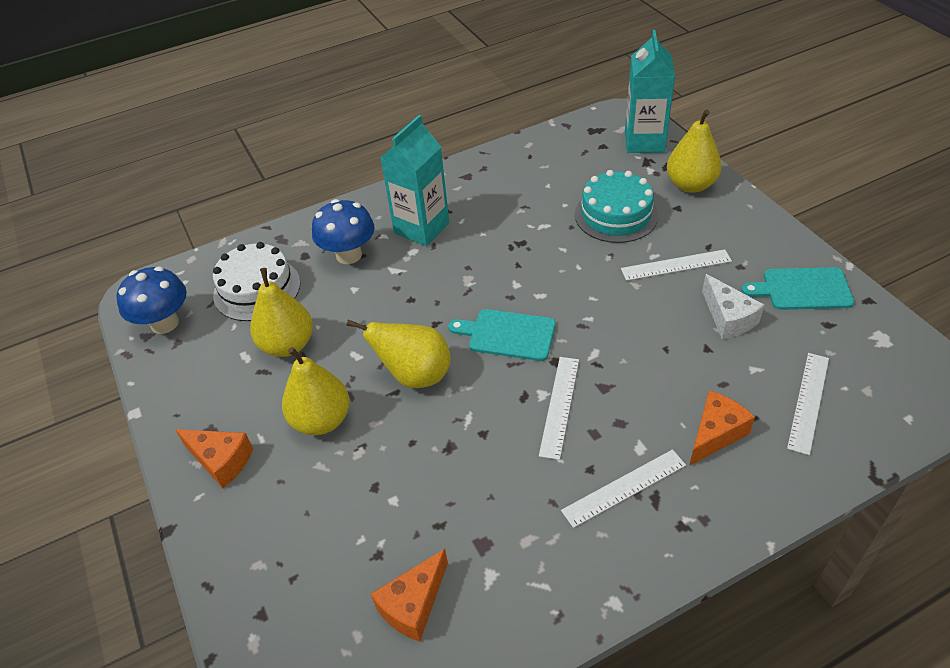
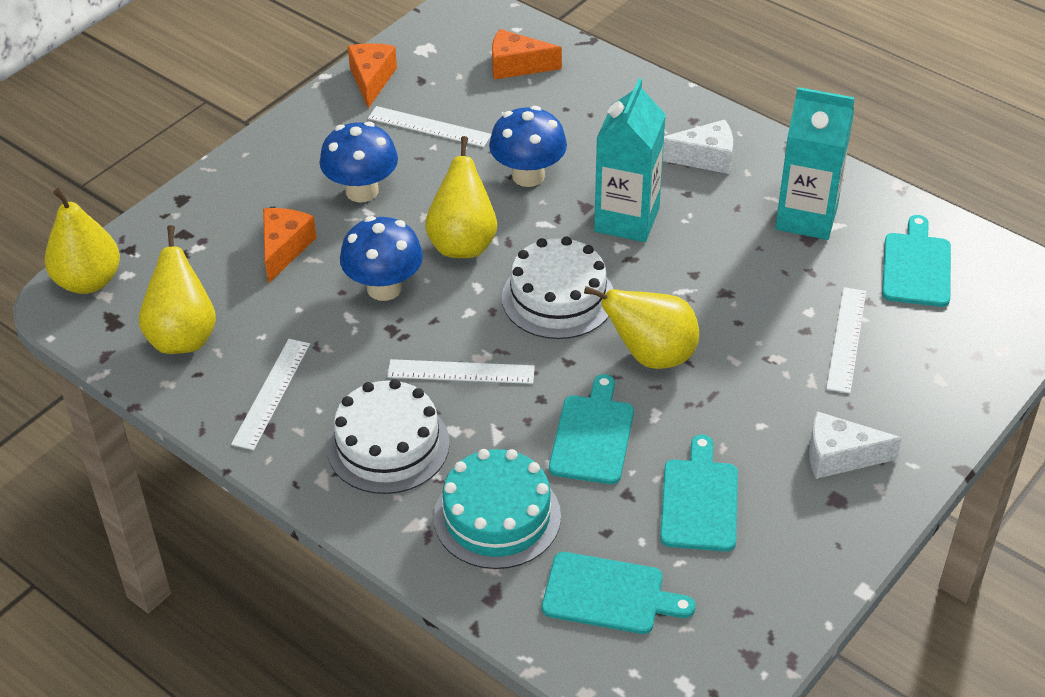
blue mushroom: 2 -> 3
turquoise cutting board: 2 -> 4
white cake: 1 -> 2
white cheese: 1 -> 2

